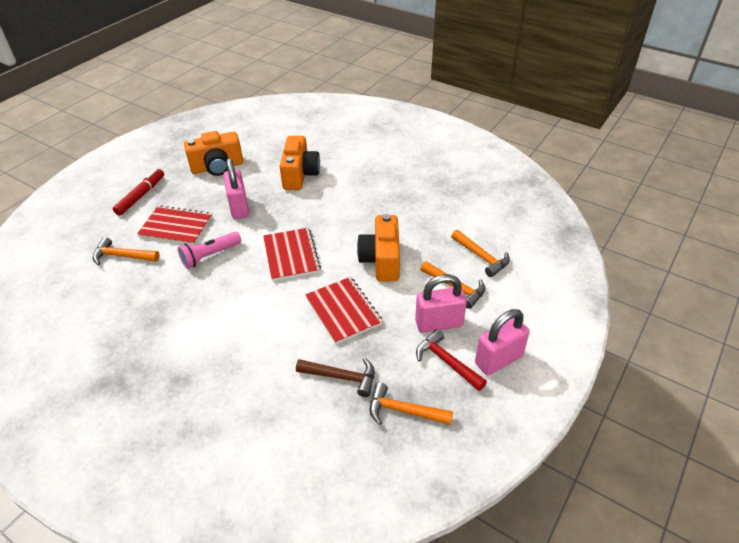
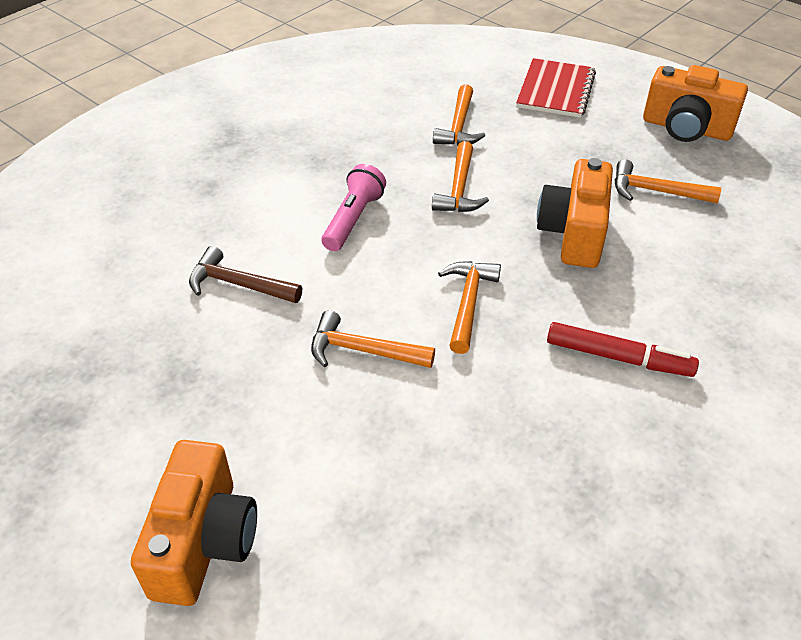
orange hammer: 4 -> 5
pink padlock: 3 -> 0
red hammer: 1 -> 0
red notebook: 3 -> 1

